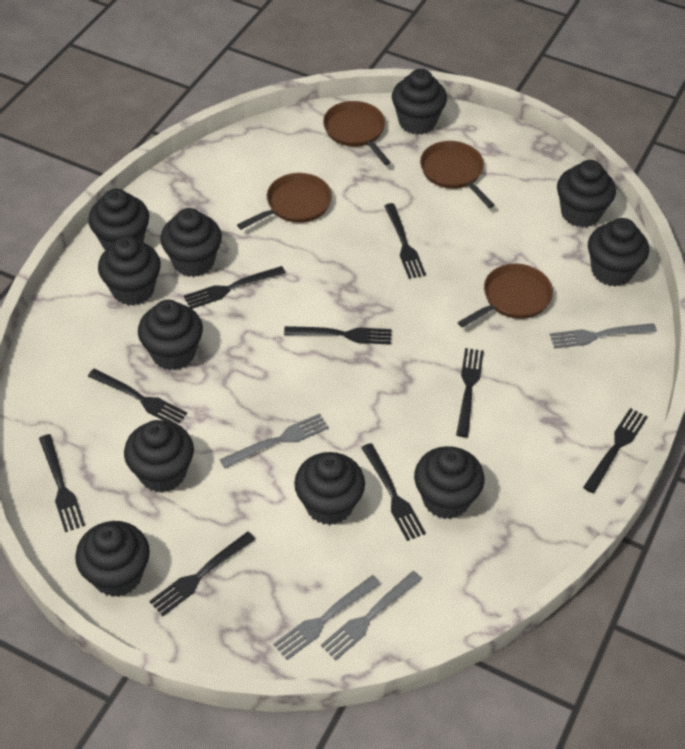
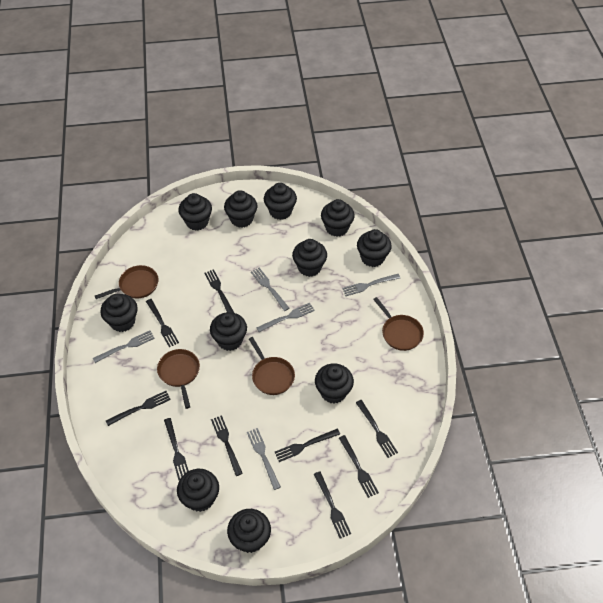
grey fork: 4 -> 5

